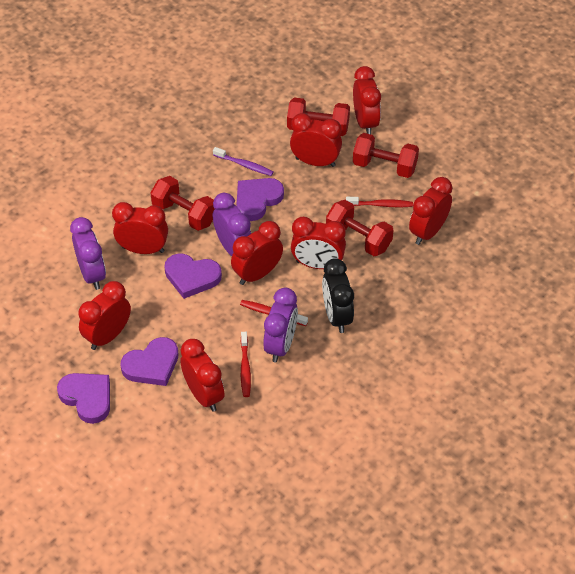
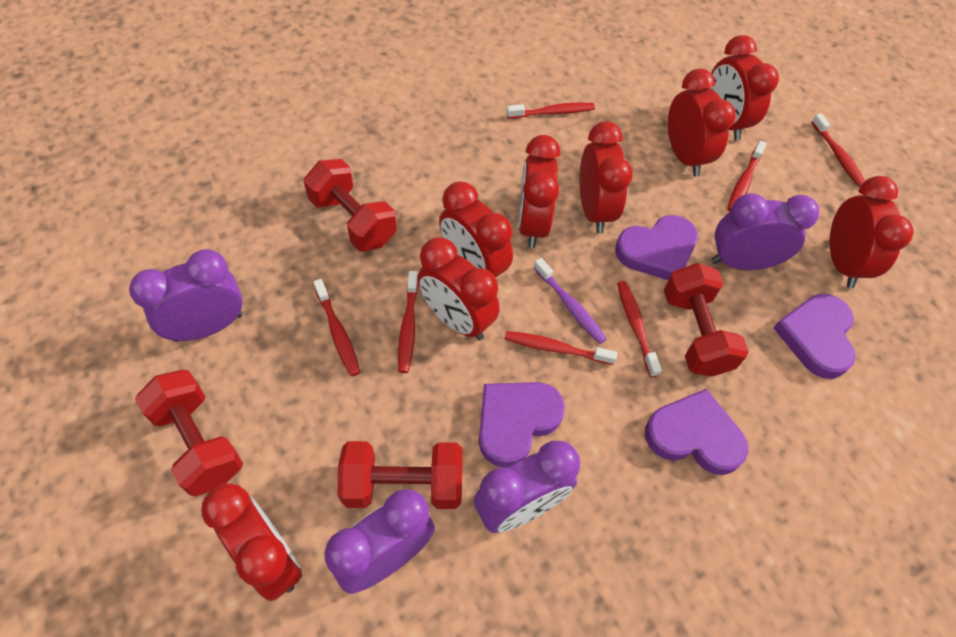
black clock: 1 -> 0
purple clock: 3 -> 4
red toothbrush: 3 -> 7

